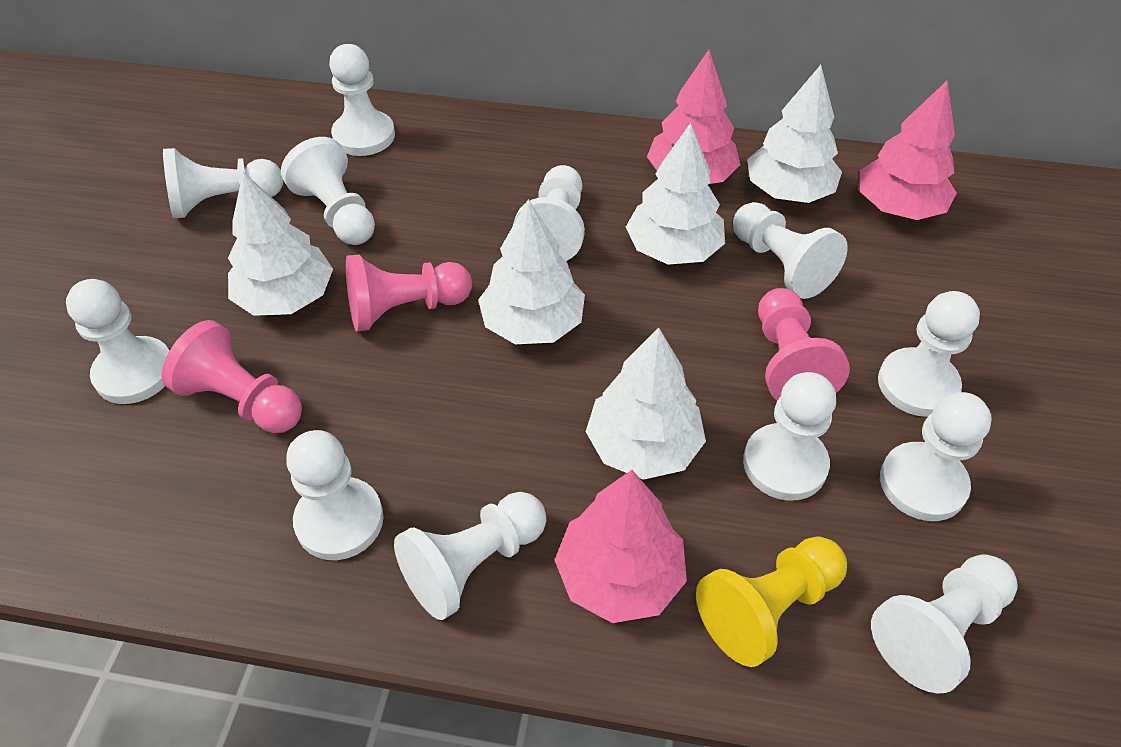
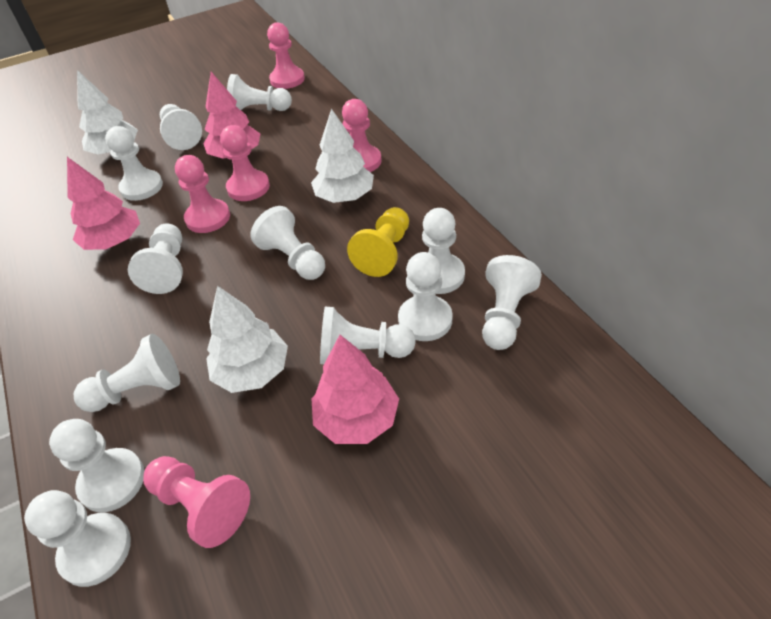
pink pawn: 3 -> 5
white tree: 5 -> 3

